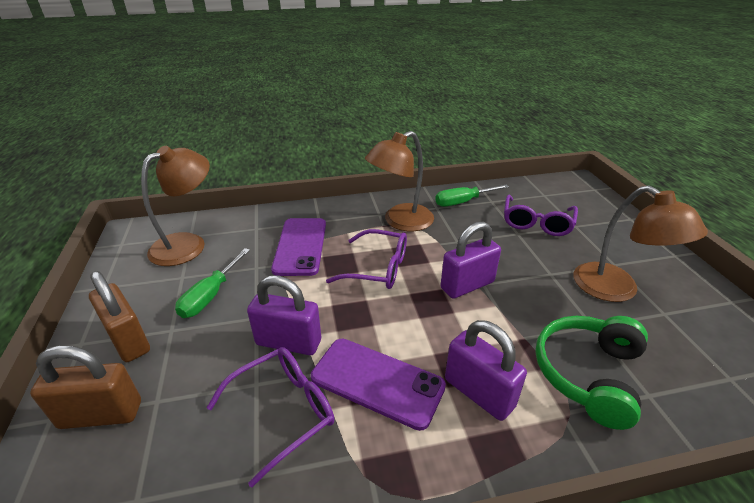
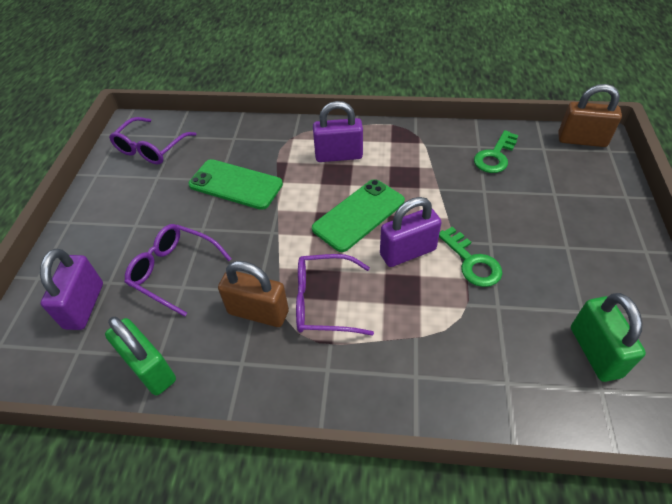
brown lamp: 3 -> 0
green headphones: 1 -> 0
green key: 0 -> 2
green padlock: 0 -> 2
green phone: 0 -> 2
green screwdriver: 2 -> 0
purple phone: 2 -> 0

